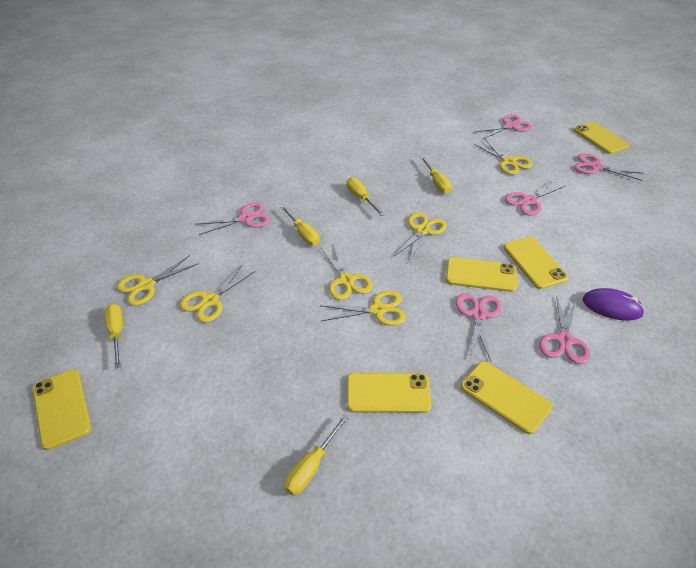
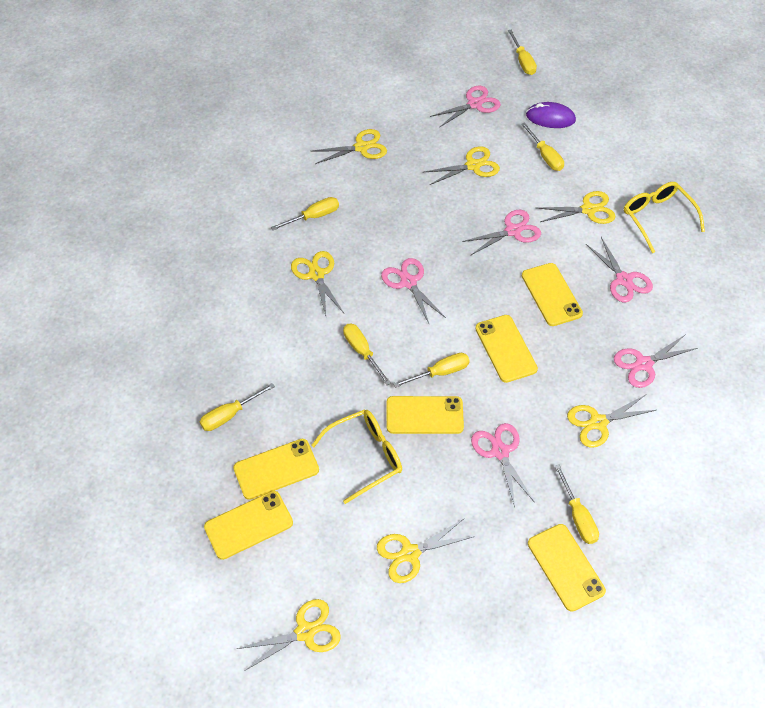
yellow glasses: 0 -> 2
yellow scissors: 6 -> 7
yellow screwdriver: 5 -> 7

